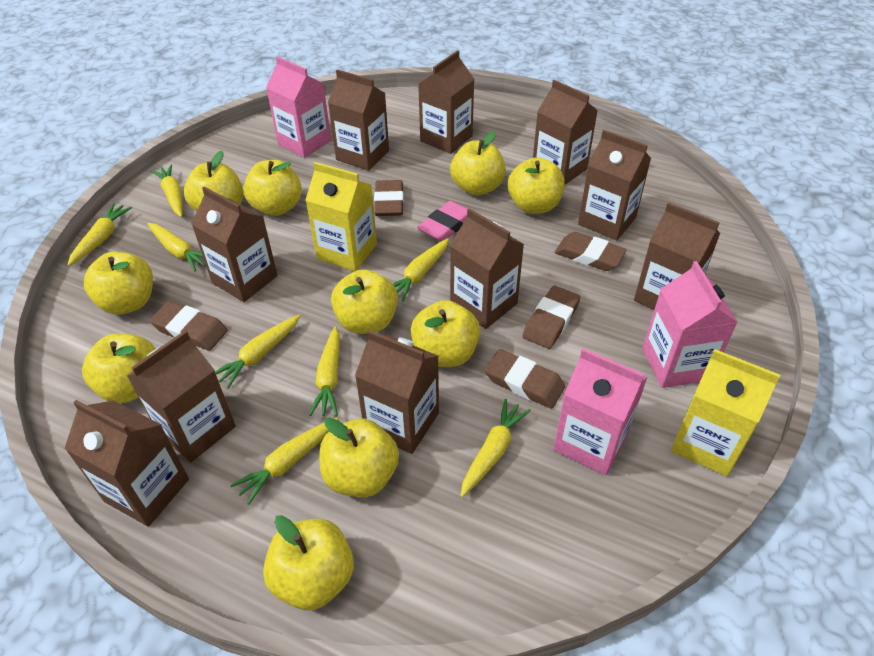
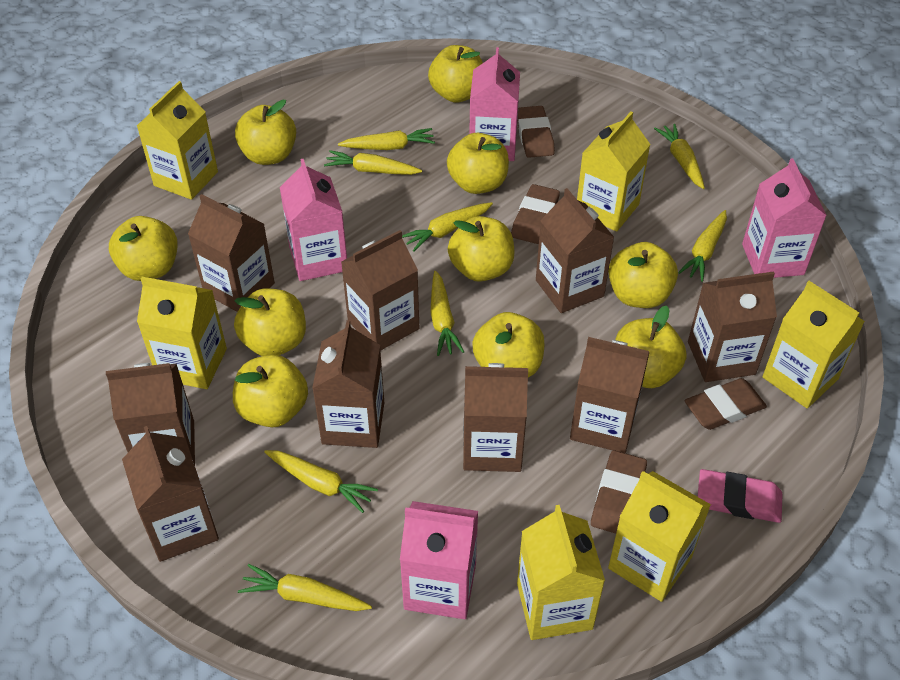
brown carton: 10 -> 9
brown eraser: 5 -> 4
pink carton: 3 -> 4
yellow carton: 2 -> 6

